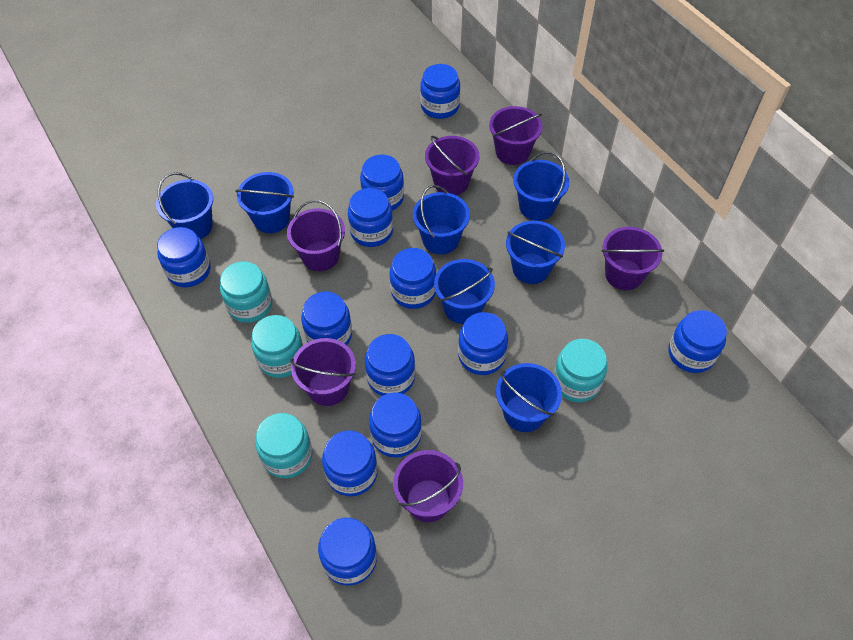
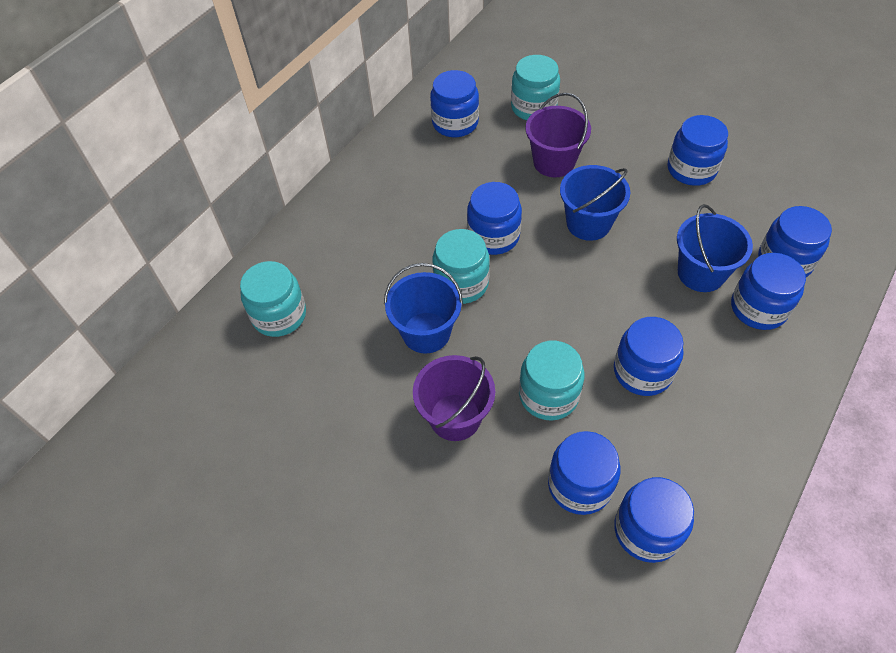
blue bucket: 7 -> 3
blue jar: 12 -> 8
purple bucket: 6 -> 2

